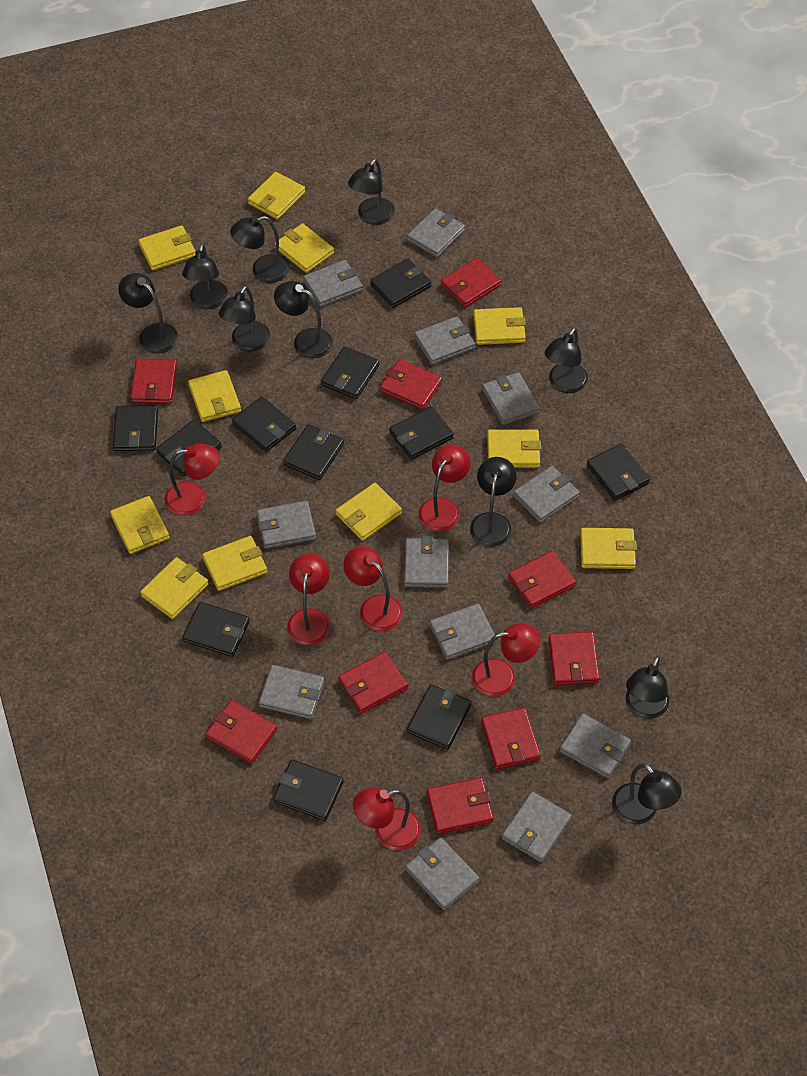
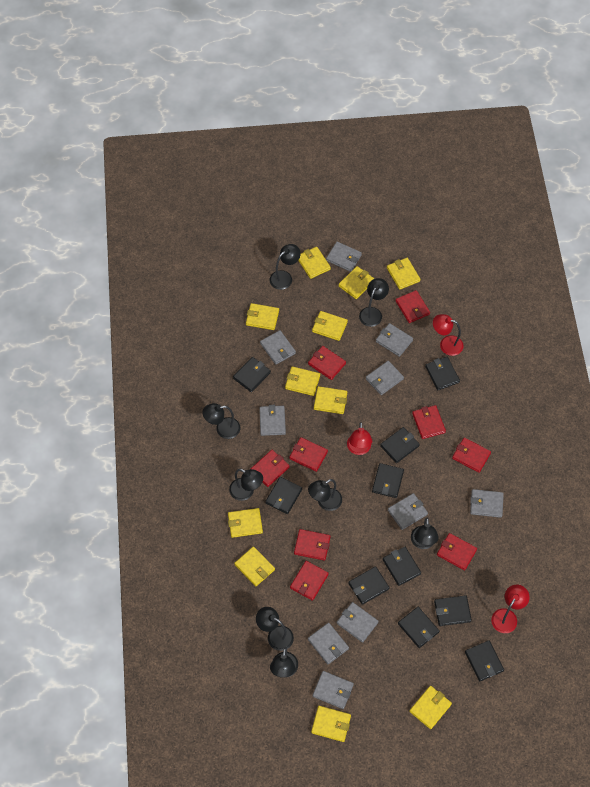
black lamp: 10 -> 8
black wallet: 11 -> 10
grey wallet: 12 -> 10
red lamp: 6 -> 3

